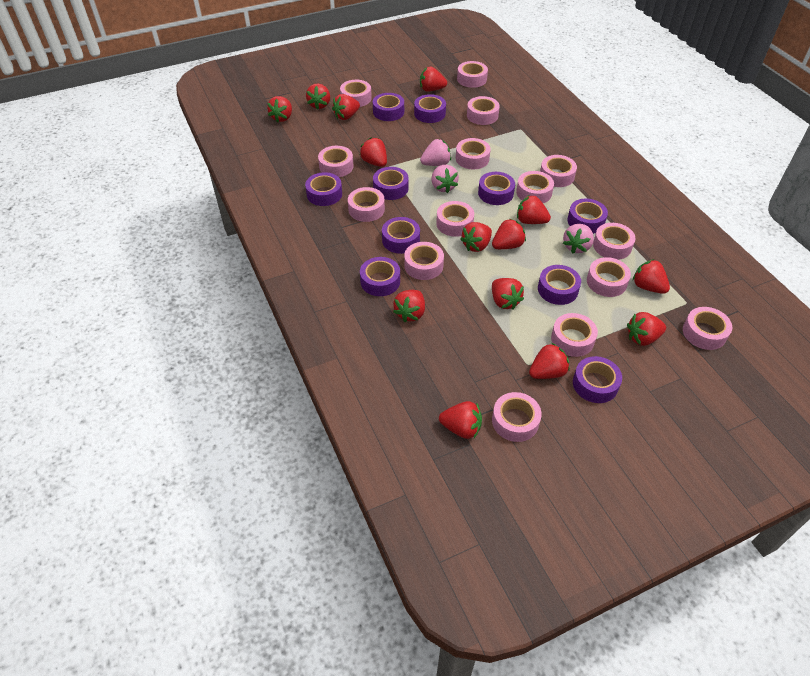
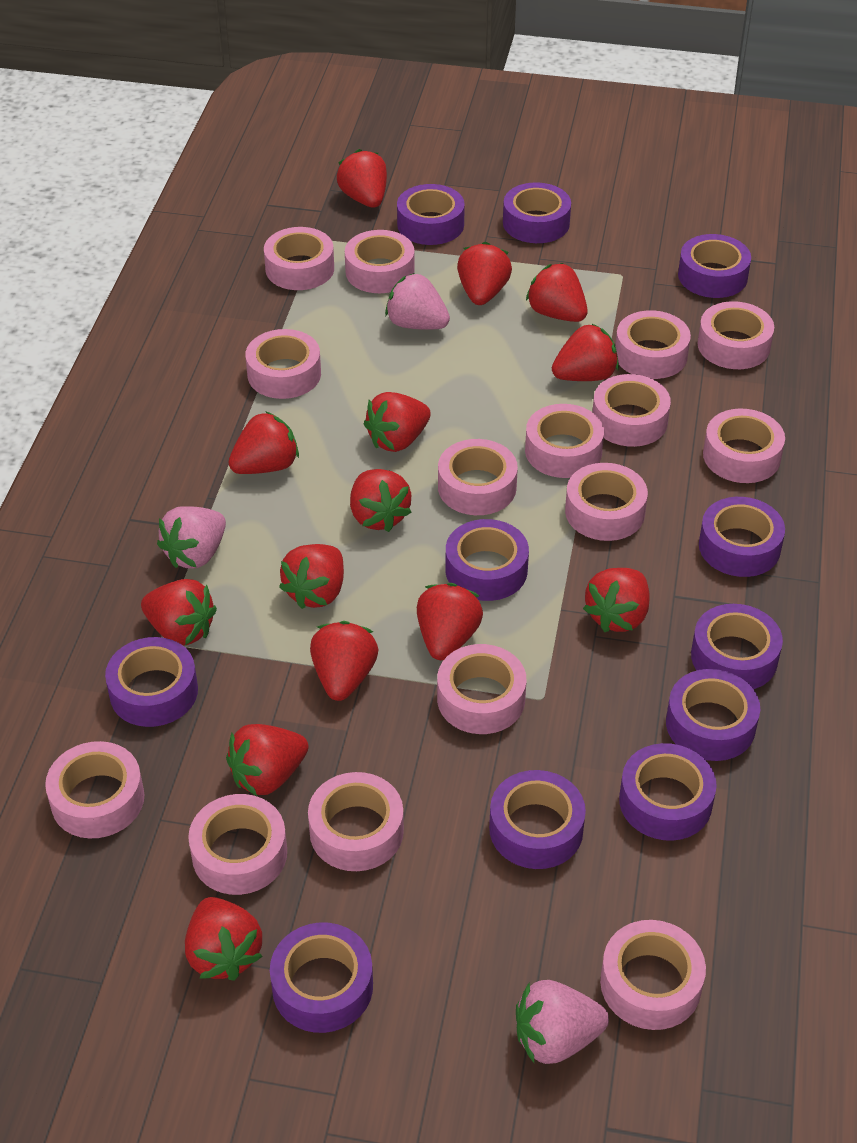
purple tape: 10 -> 11

